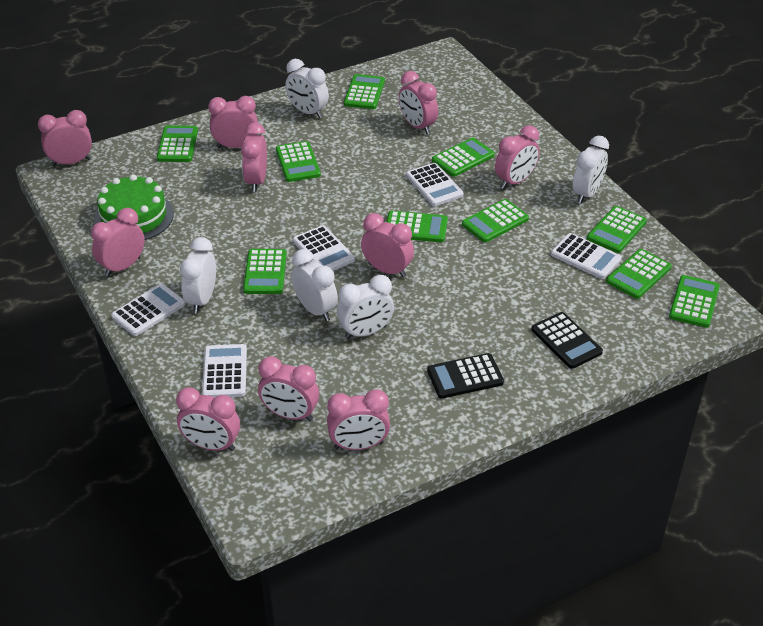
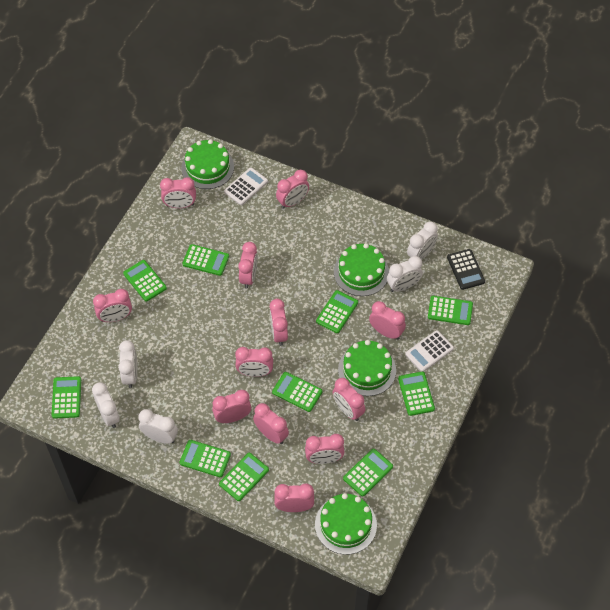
black calculator: 2 -> 1
green cake: 1 -> 4
pink clock: 10 -> 12
white calculator: 5 -> 2

